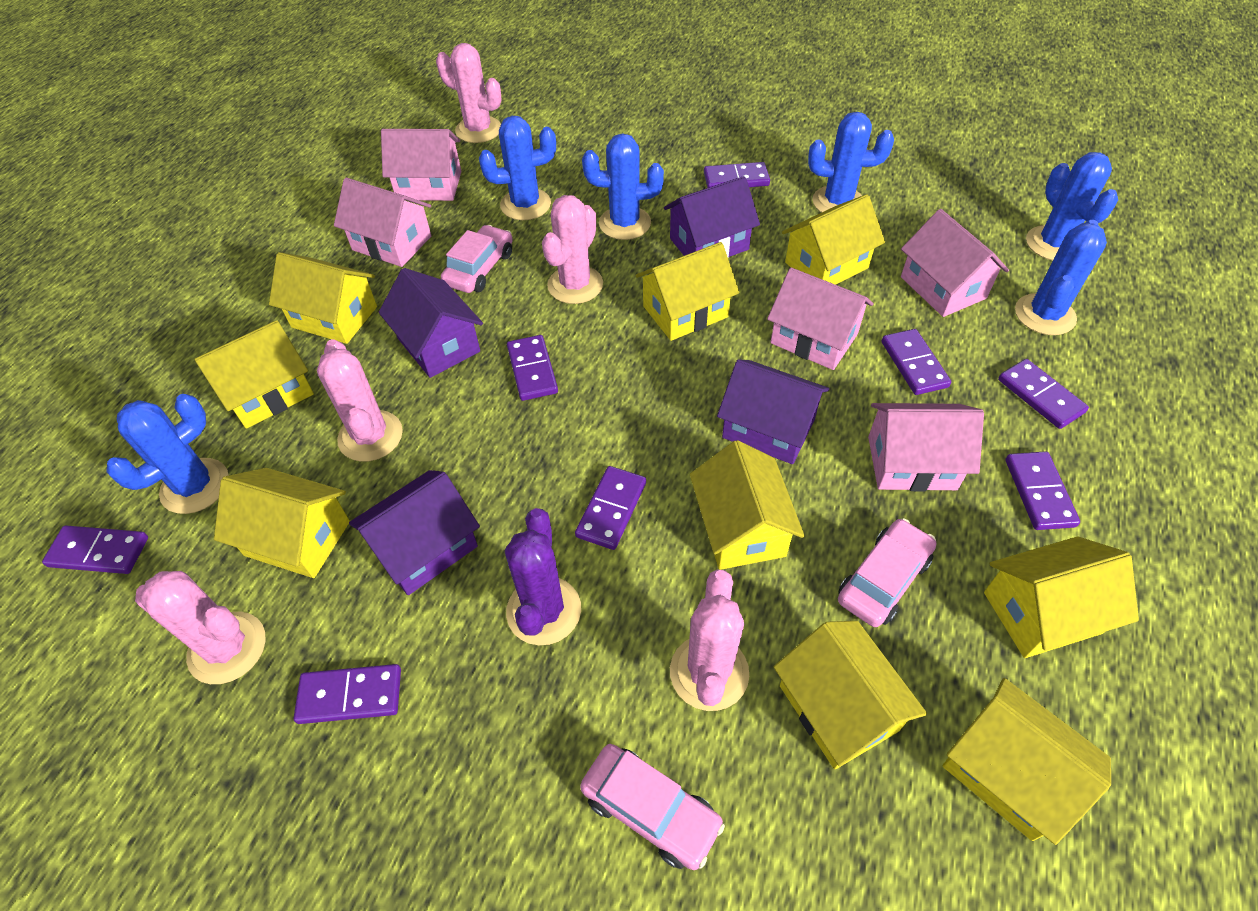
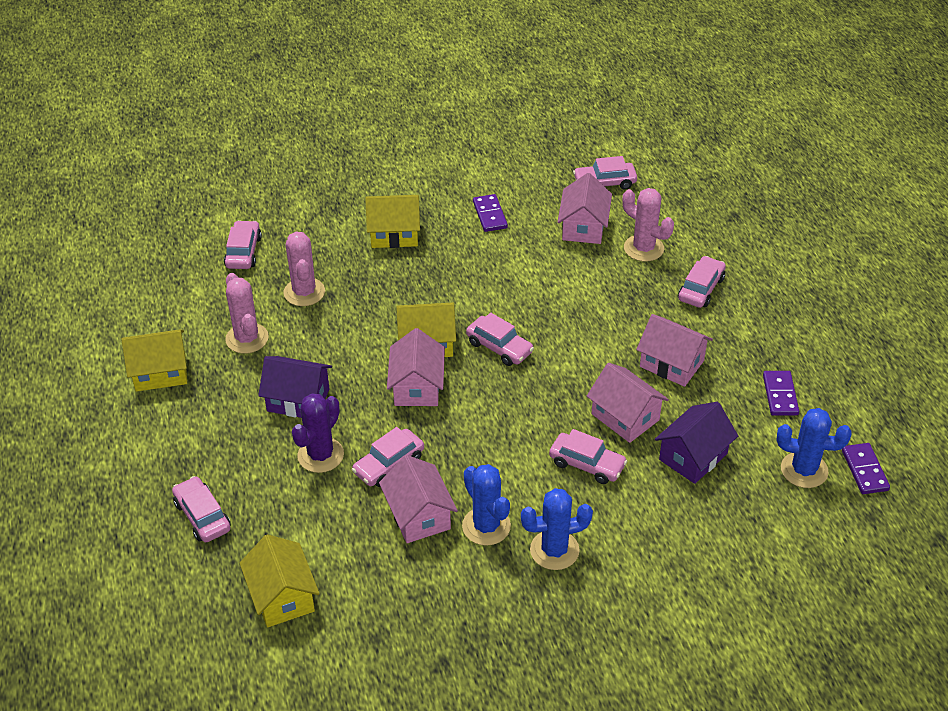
blue cactus: 6 -> 3
pink cactus: 5 -> 3
pink car: 3 -> 7
purple domino: 8 -> 3
purple house: 4 -> 2
yellow house: 9 -> 4

